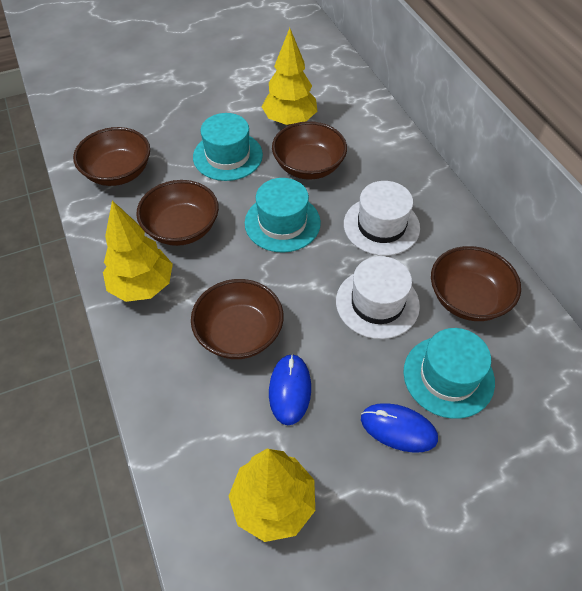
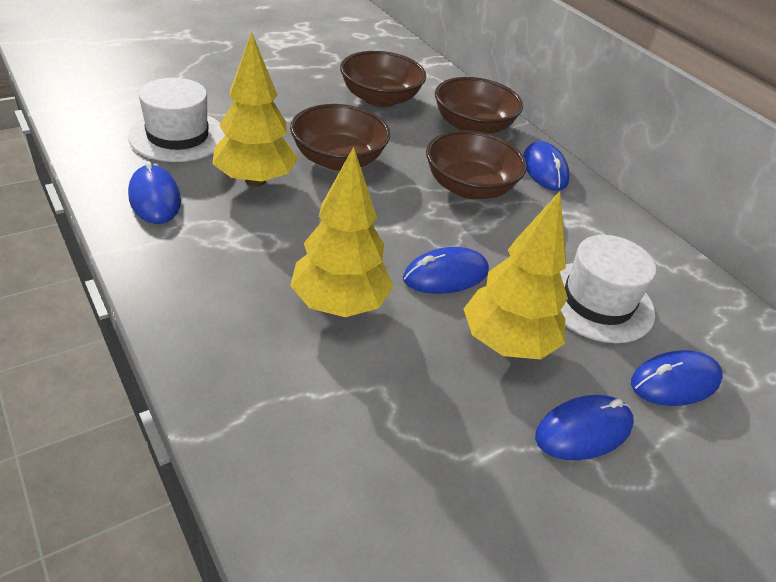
blue mouse: 2 -> 5
brown bowl: 5 -> 4
turquoise hat: 3 -> 0

